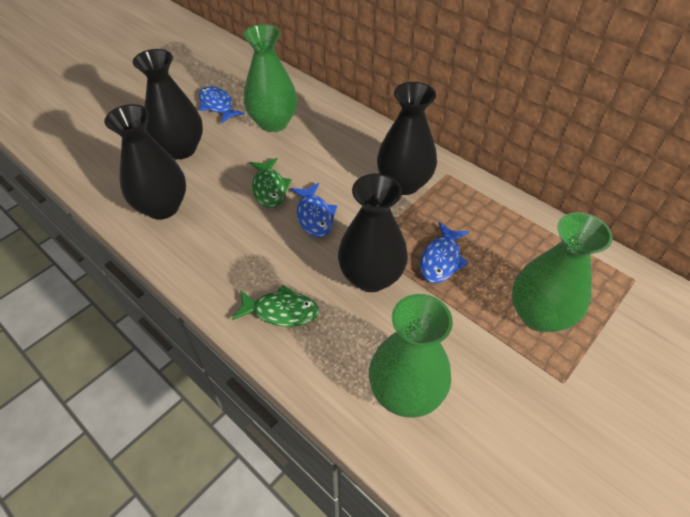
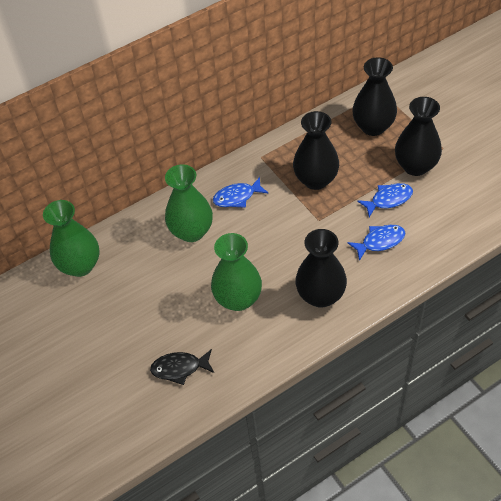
black fish: 0 -> 1
green fish: 2 -> 0

